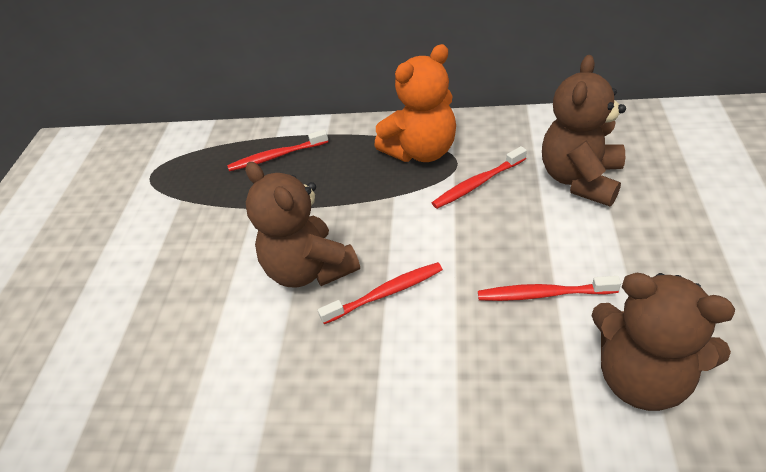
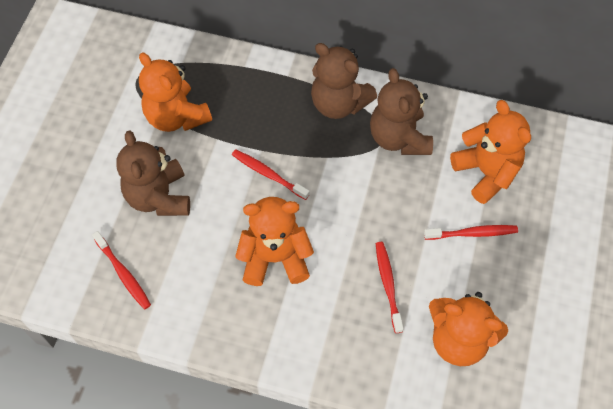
orange teddy bear: 1 -> 4

